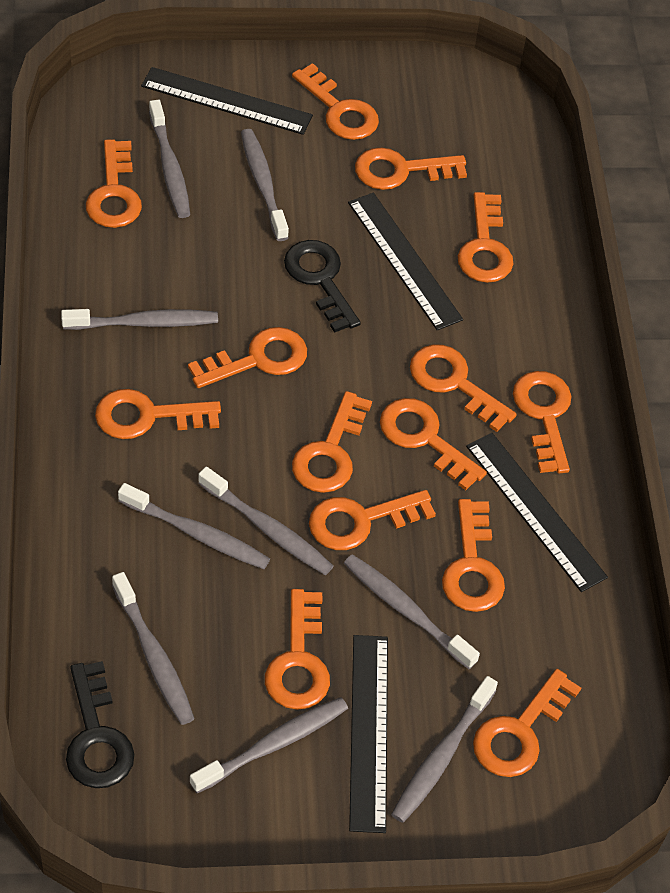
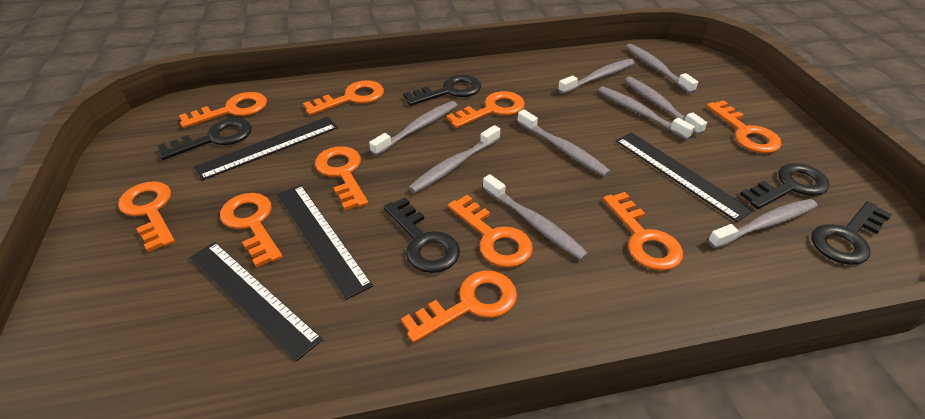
black key: 2 -> 5
orange key: 14 -> 10

